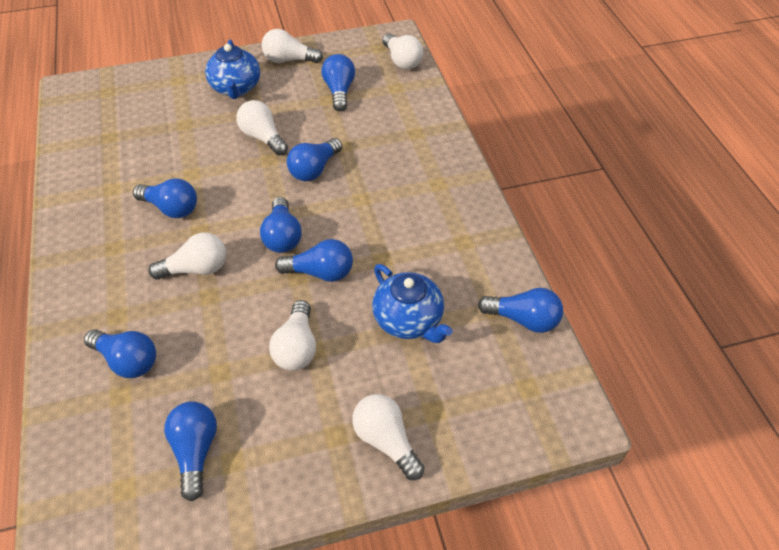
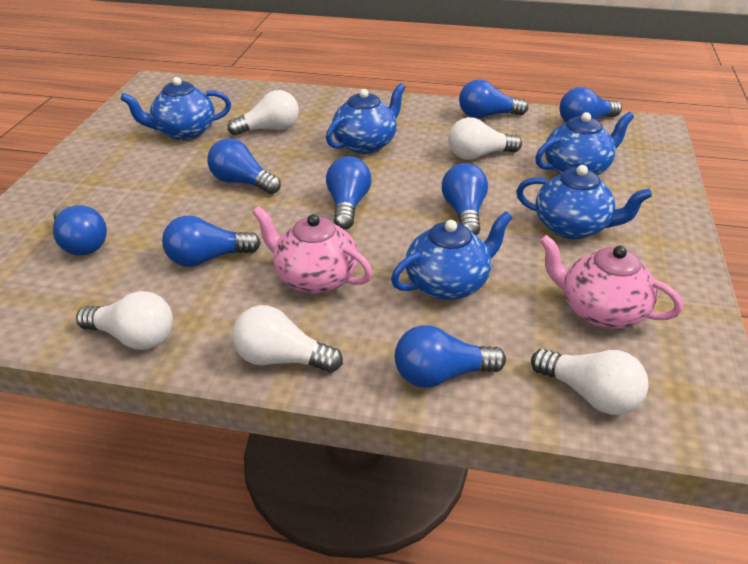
blue teapot: 2 -> 5
pink teapot: 0 -> 2
white light bulb: 6 -> 5

